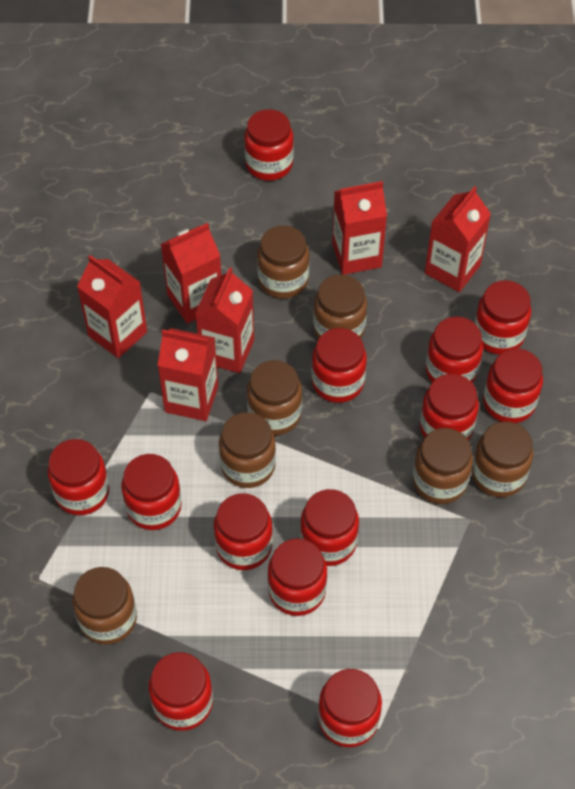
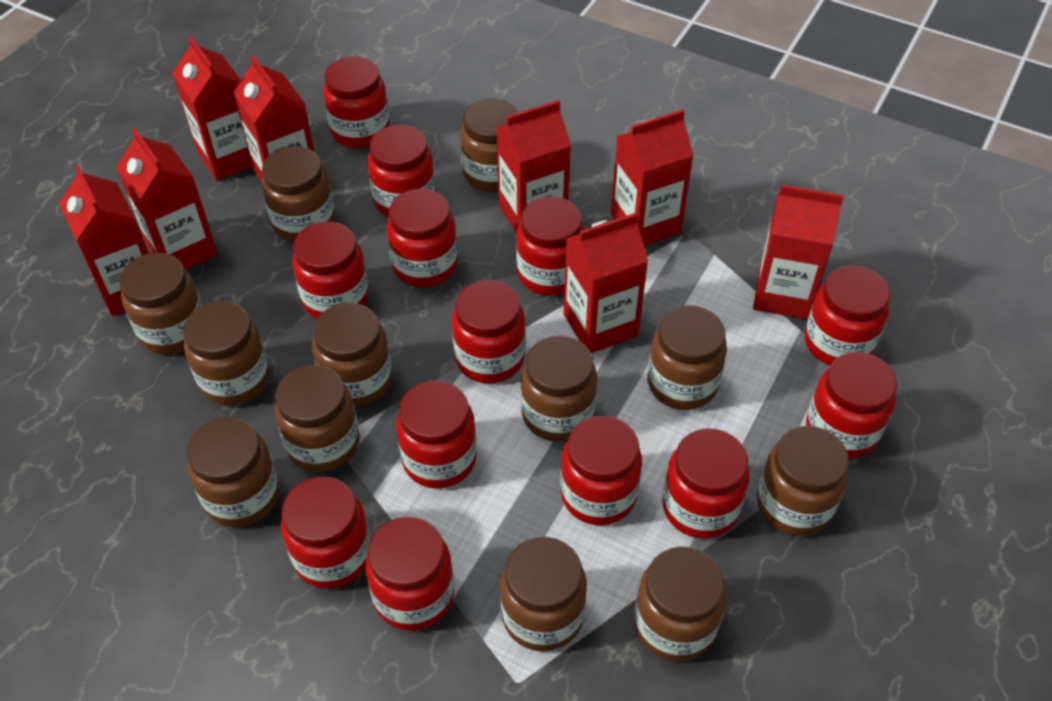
brown jar: 7 -> 12
red carton: 6 -> 8

